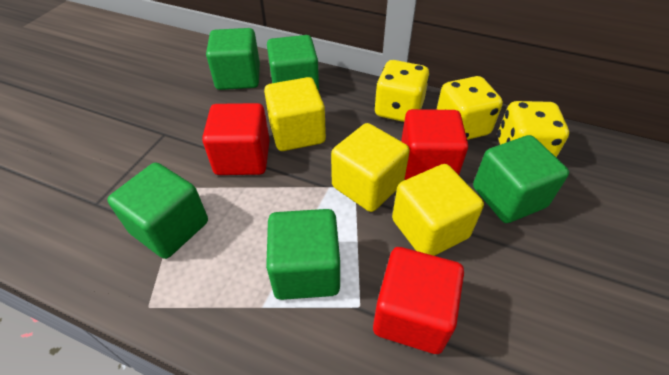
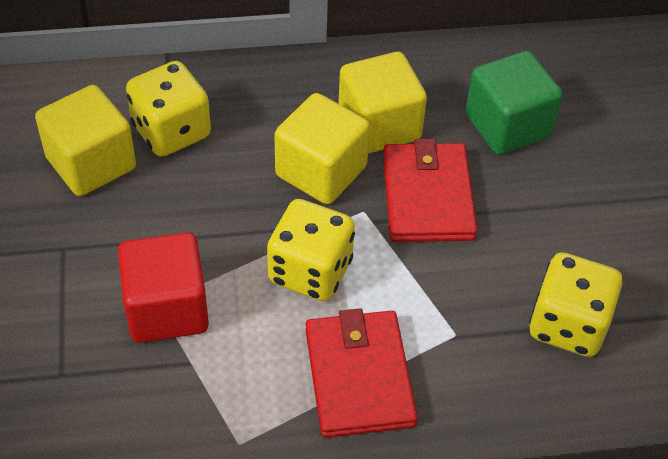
green cube: 5 -> 1
red cube: 3 -> 1
red wallet: 0 -> 2

